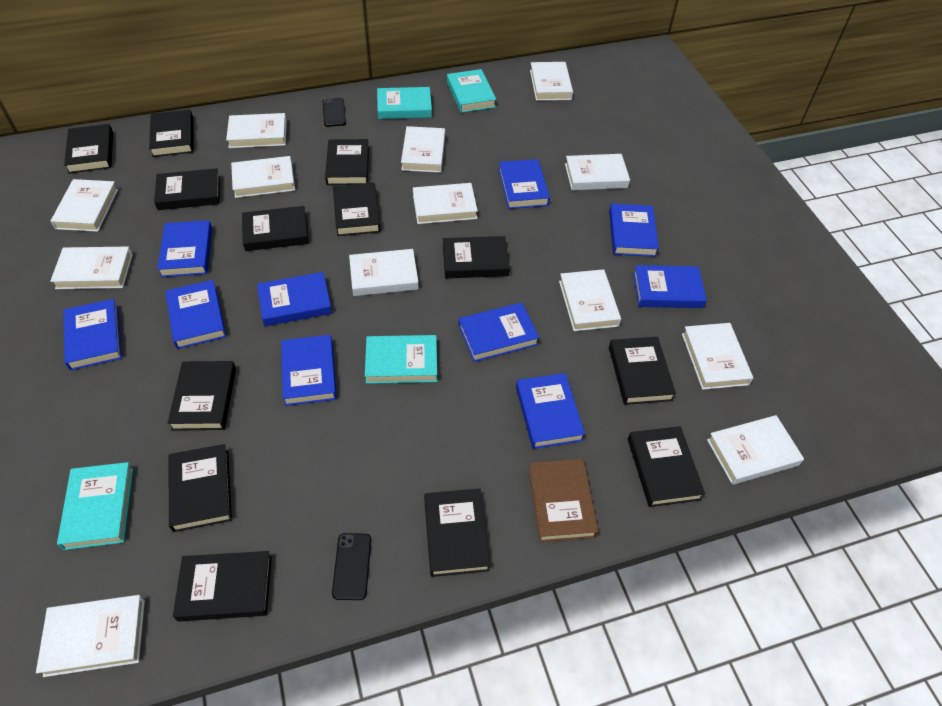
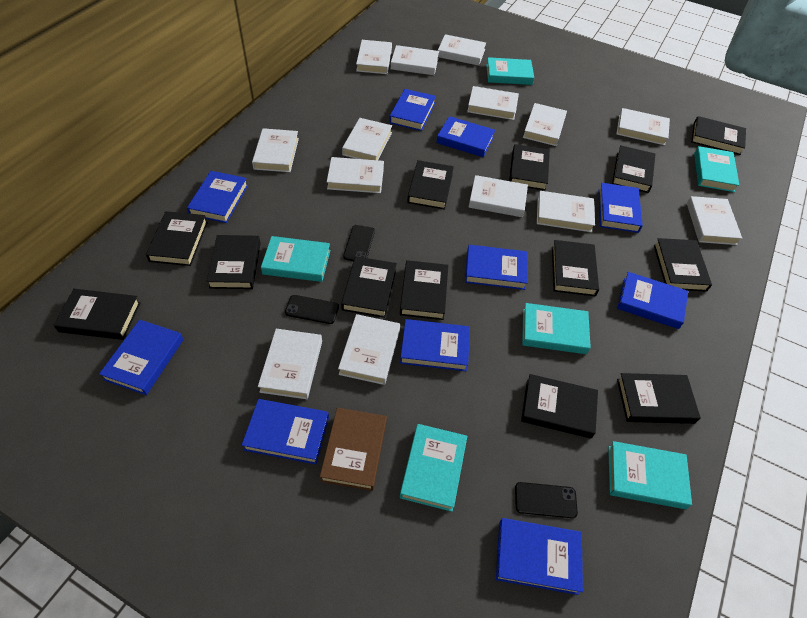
black phone: 2 -> 3
turquoise book: 4 -> 6
white book: 13 -> 14

